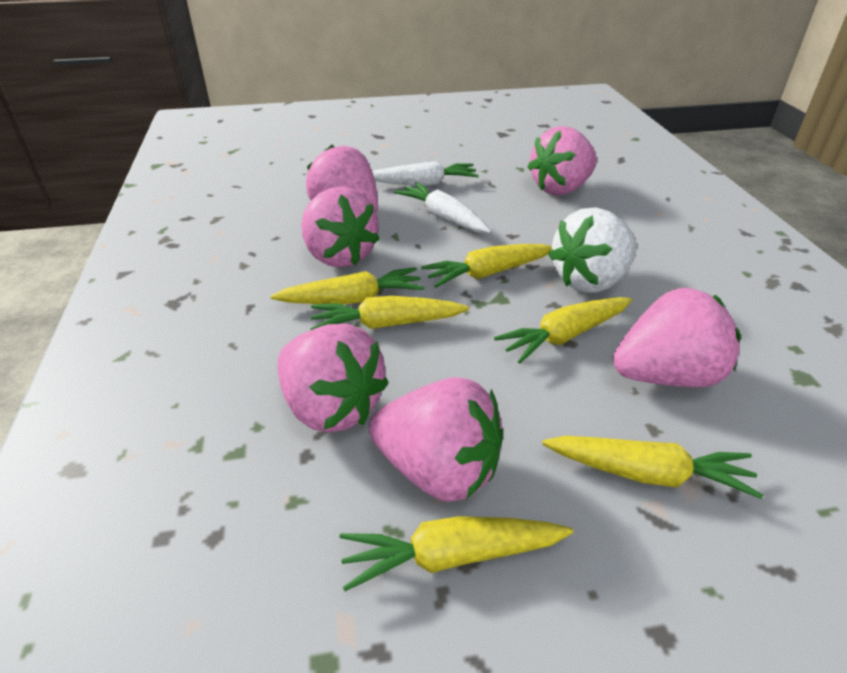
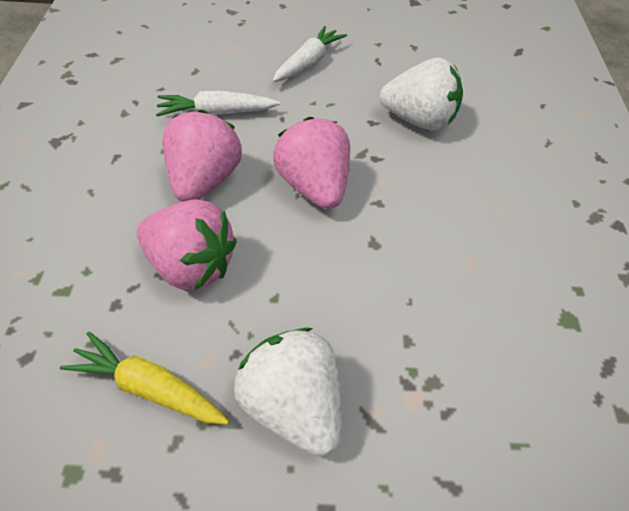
pink strawberry: 6 -> 3
white strawberry: 1 -> 2
yellow carrot: 6 -> 1

